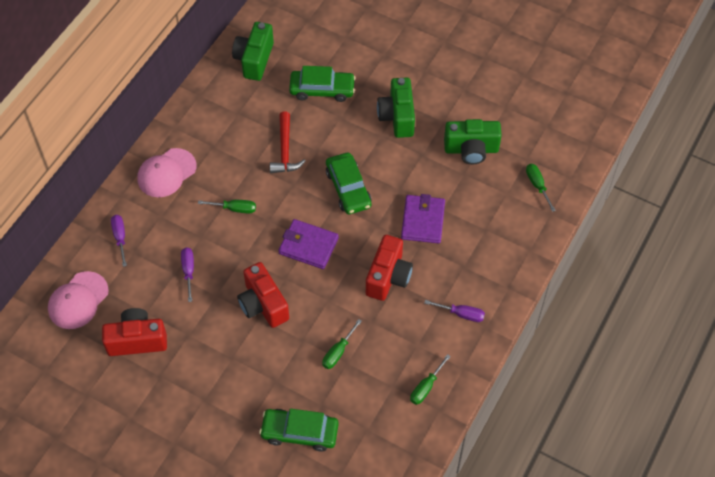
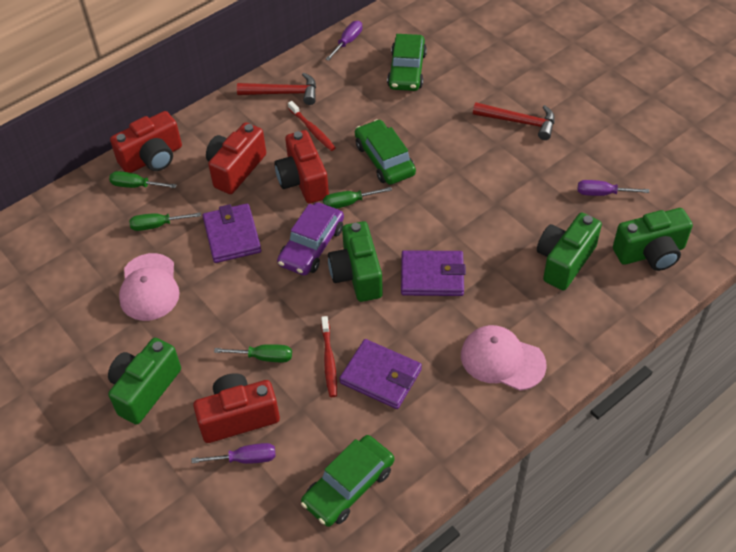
green camera: 3 -> 4
purple car: 0 -> 1
purple wallet: 2 -> 3
red camera: 3 -> 4
red hammer: 1 -> 2
red toothbrush: 0 -> 2

